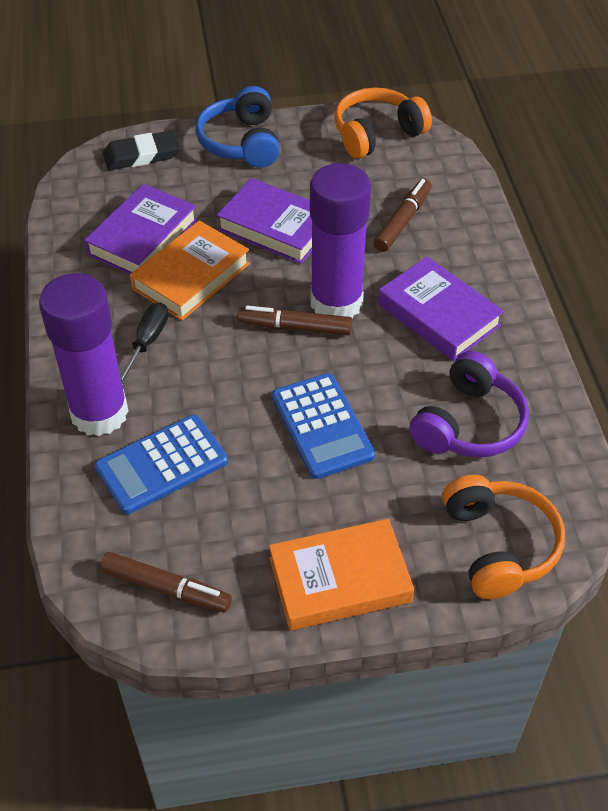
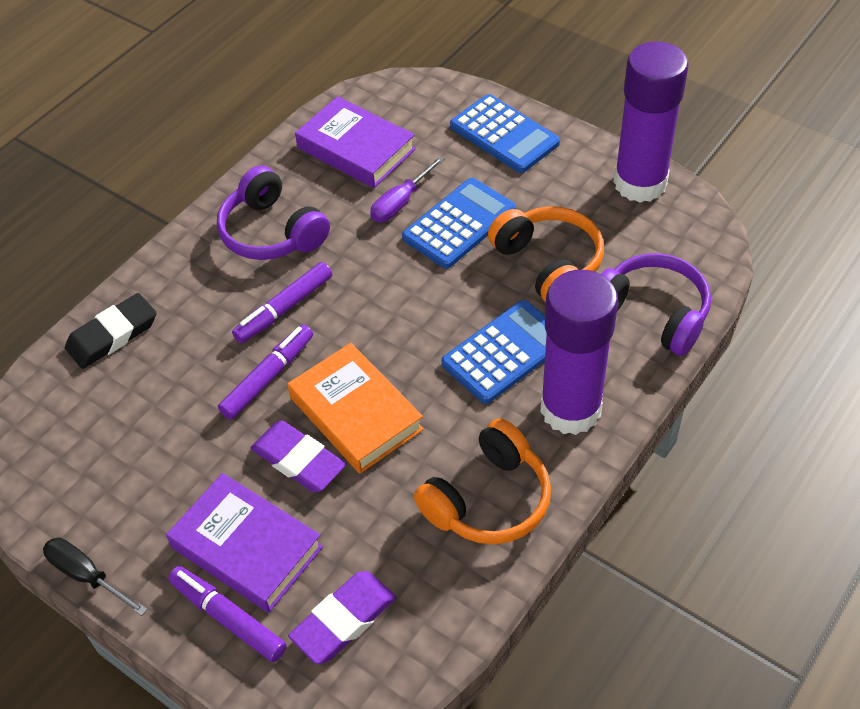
blue calculator: 2 -> 3
blue headphones: 1 -> 0
brown marker: 3 -> 0
orange book: 2 -> 1
purple book: 3 -> 2
purple eraser: 0 -> 2
purple headphones: 1 -> 2
purple marker: 0 -> 3
purple screwdriver: 0 -> 1

